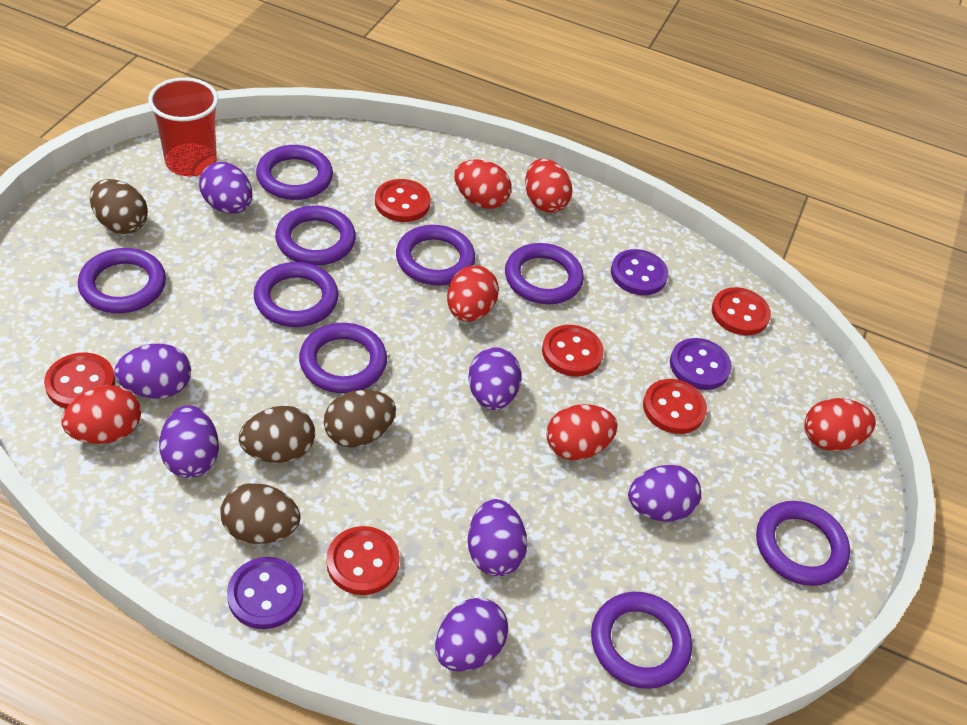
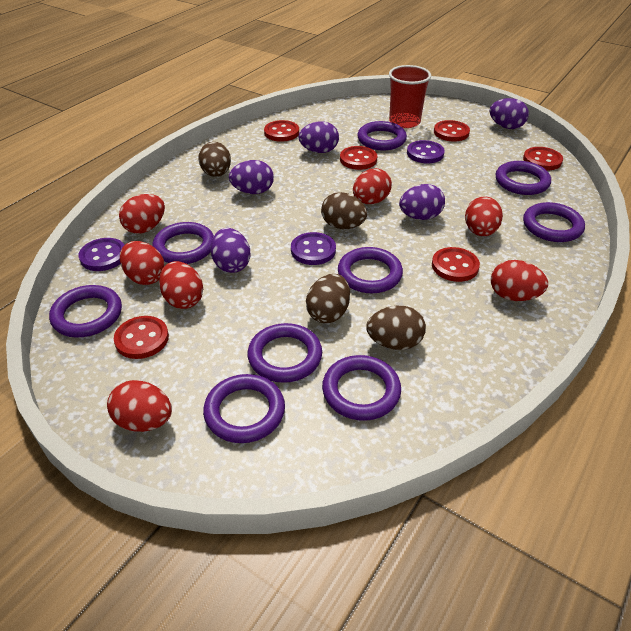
purple egg: 7 -> 5
red egg: 6 -> 7

